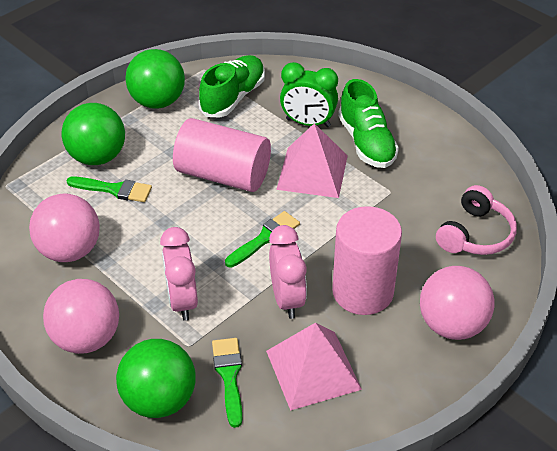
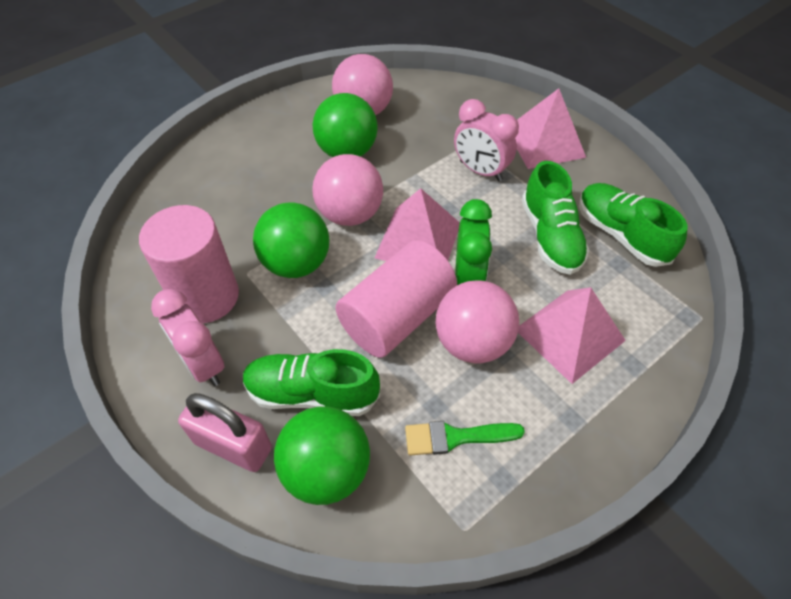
green brush: 3 -> 1
green shoe: 2 -> 3
pink headphones: 1 -> 0
pink padlock: 0 -> 1
pink pyramid: 2 -> 3

